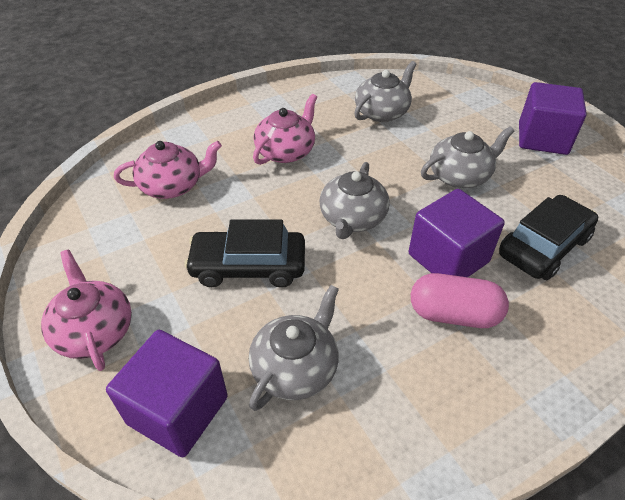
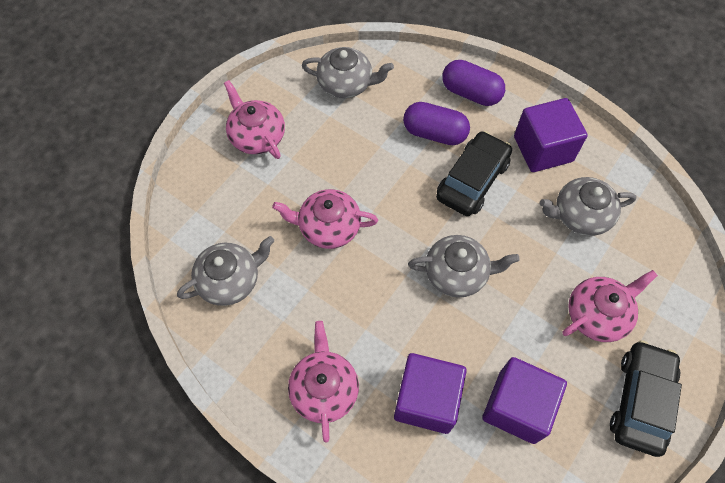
pink capsule: 1 -> 0
pink teapot: 3 -> 4
purple capsule: 0 -> 2

